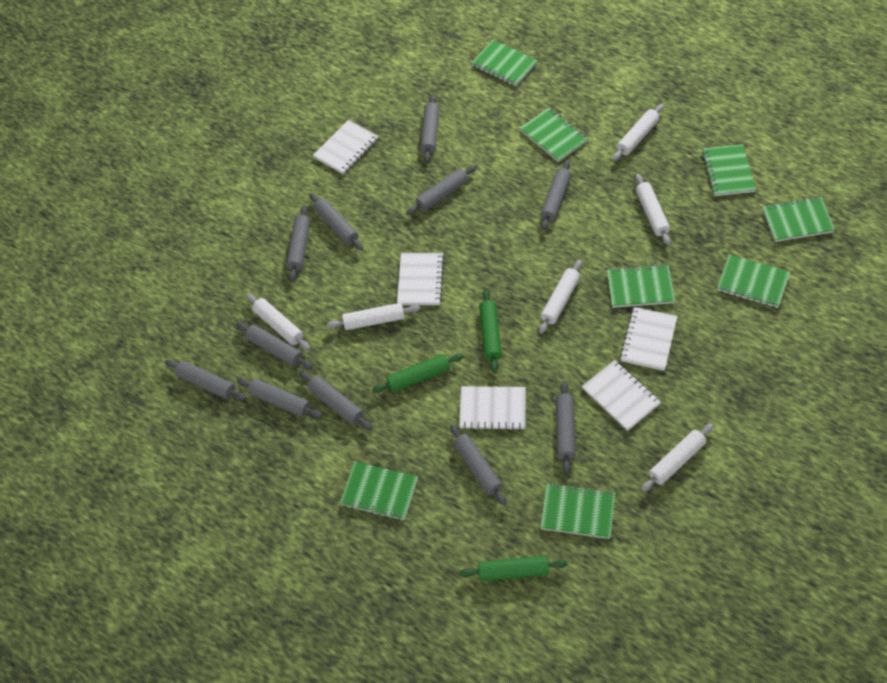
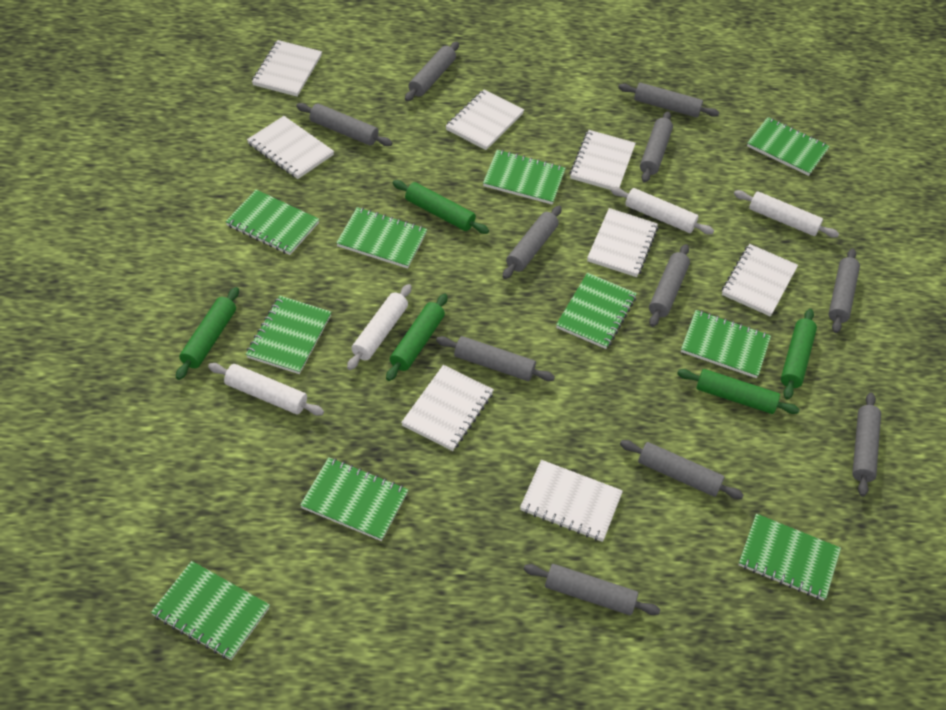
green notebook: 8 -> 10
green rolling pin: 3 -> 5
white notebook: 5 -> 8
white rolling pin: 6 -> 4

